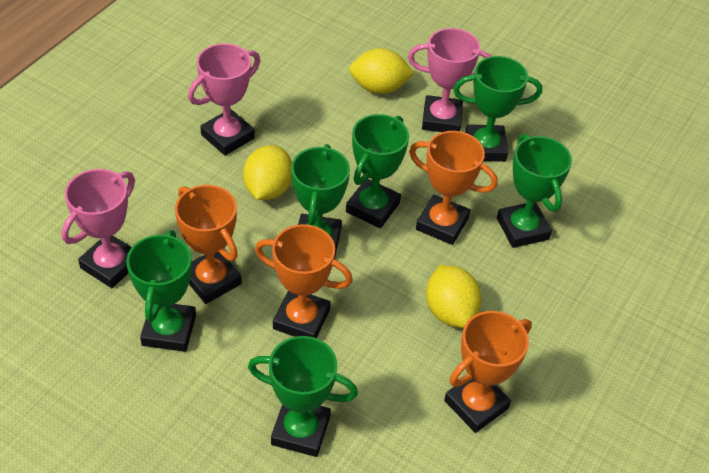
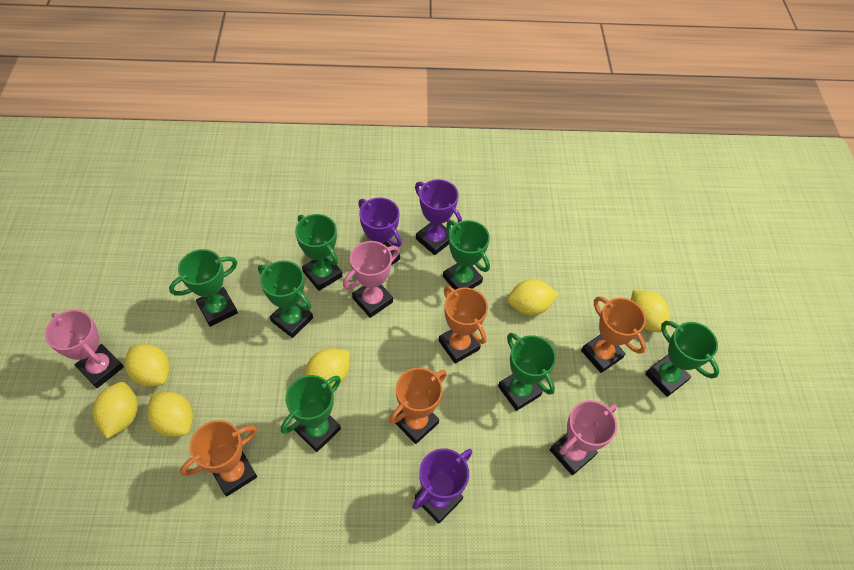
green trophy: 6 -> 7
purple trophy: 0 -> 3
yellow lemon: 3 -> 6

